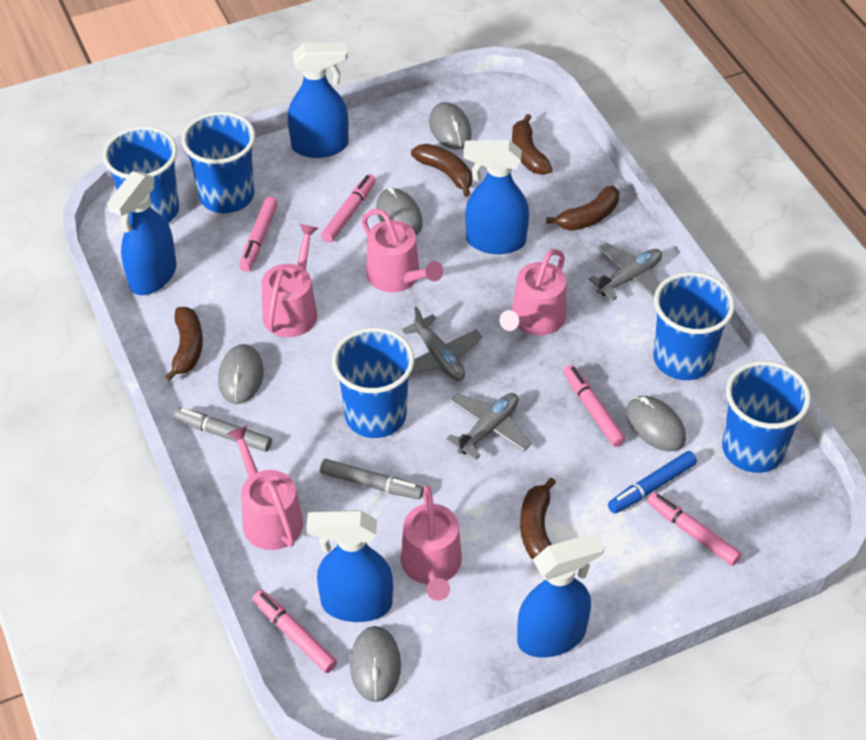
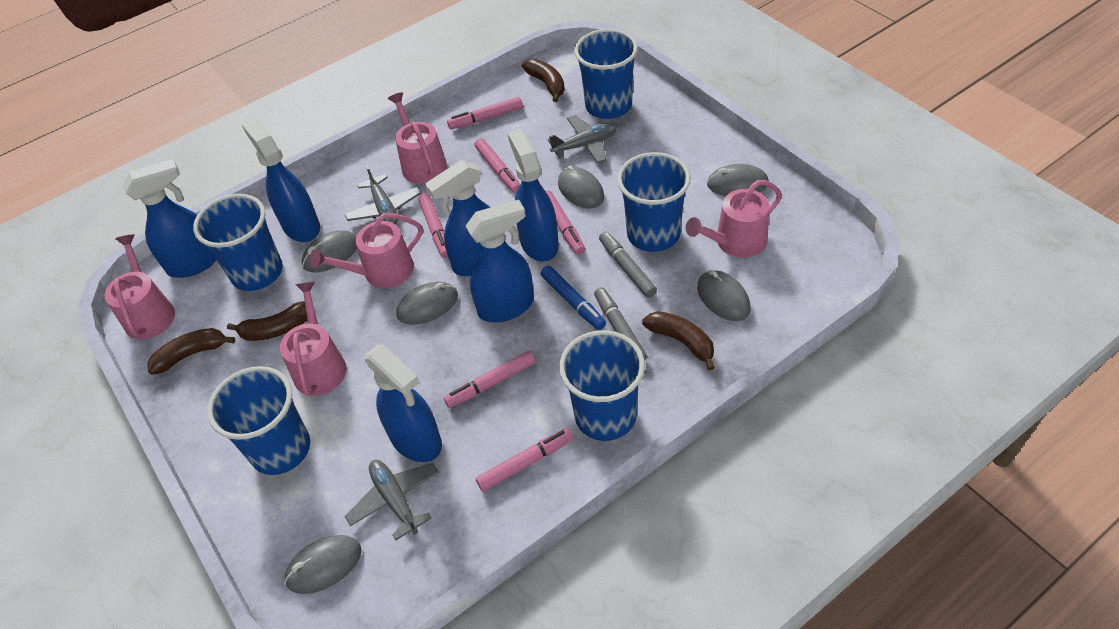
blue spray bottle: 5 -> 6
brown banana: 5 -> 4
grey mouse: 5 -> 6
pink marker: 5 -> 6

